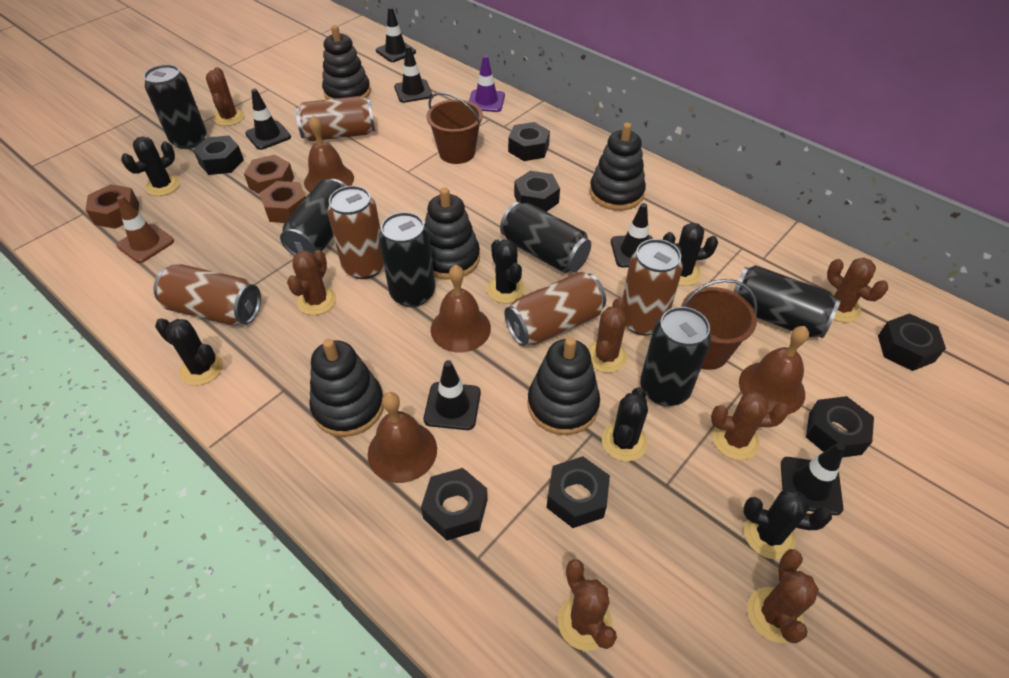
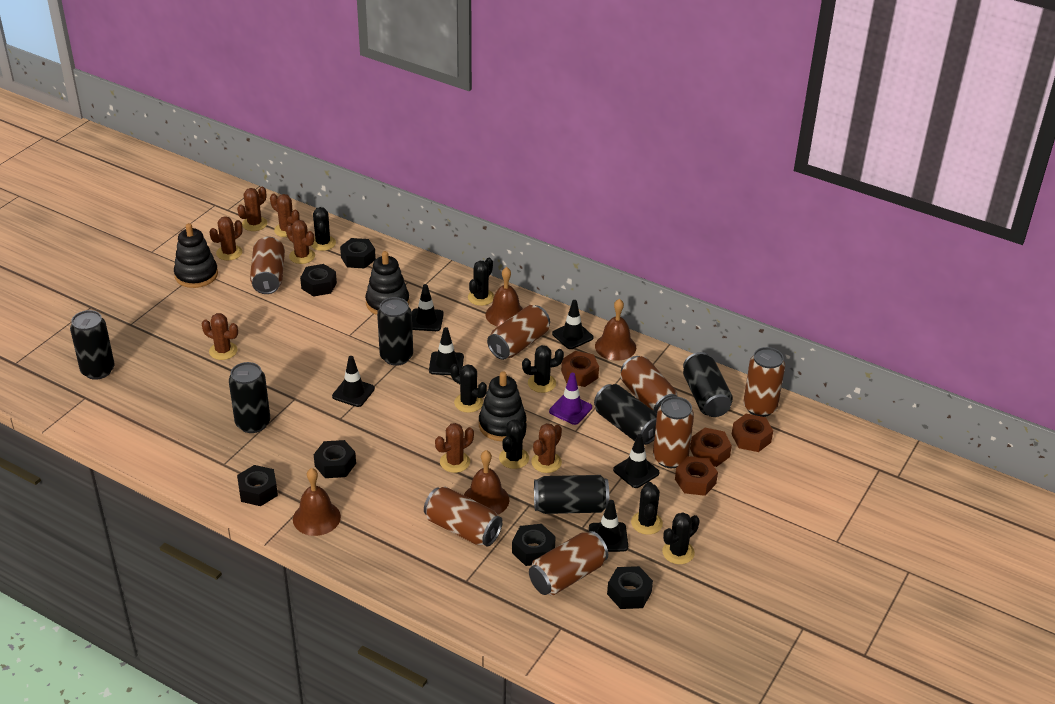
black cactus: 6 -> 7
black nut: 7 -> 6
black stacking toy: 5 -> 3
brown bucket: 2 -> 0
brown can: 5 -> 7
brown nut: 3 -> 4
brown traffic cone: 1 -> 0

